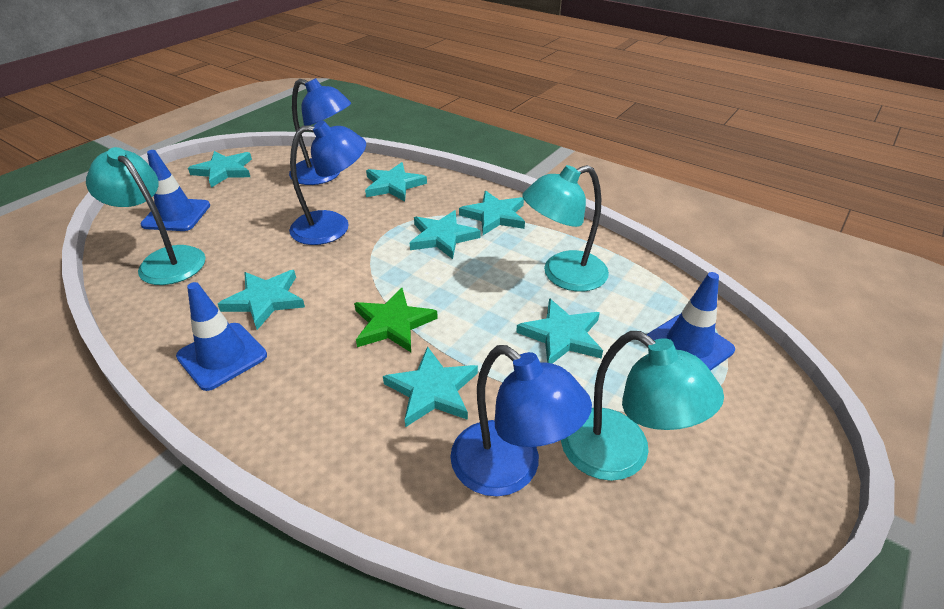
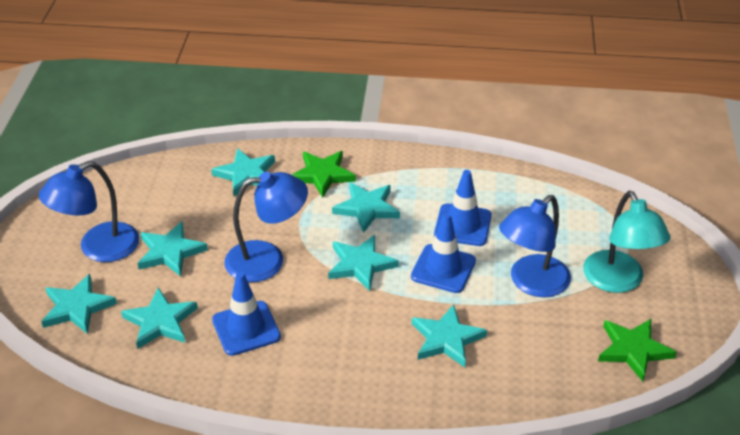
green star: 1 -> 2
turquoise lamp: 3 -> 1

